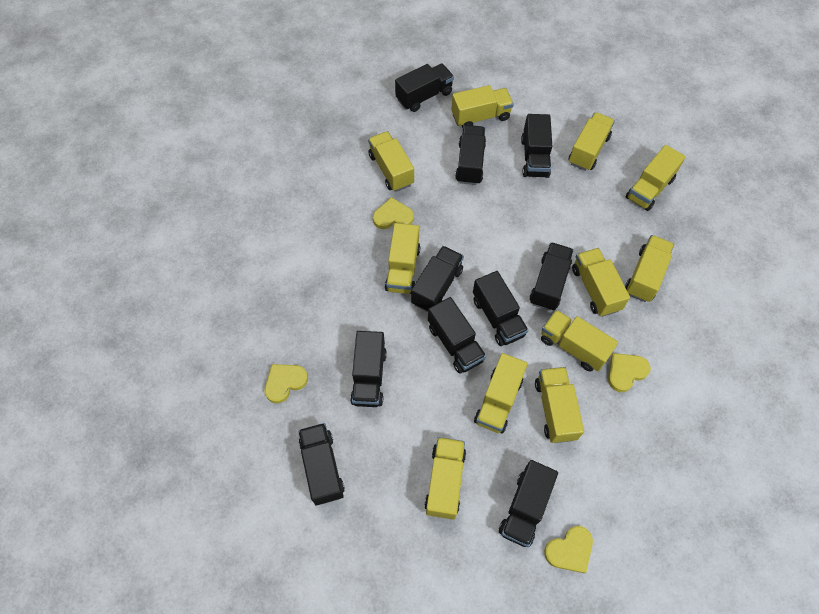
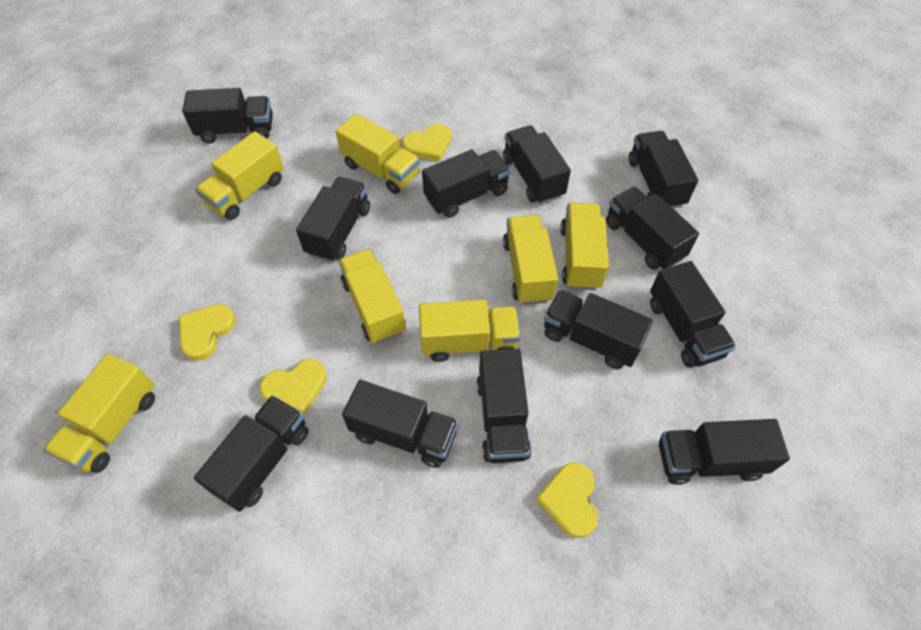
black truck: 10 -> 12
yellow truck: 11 -> 7

